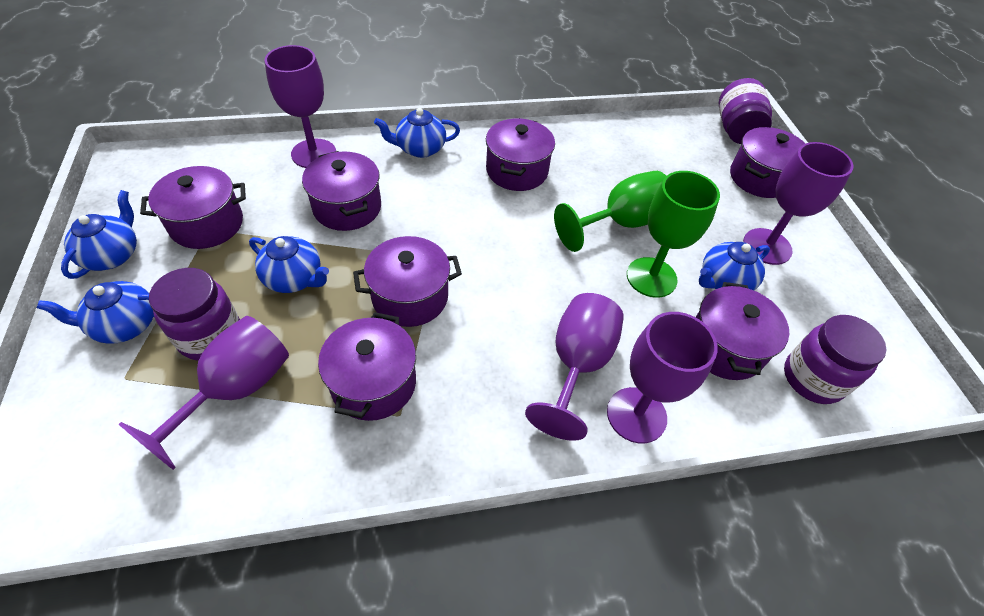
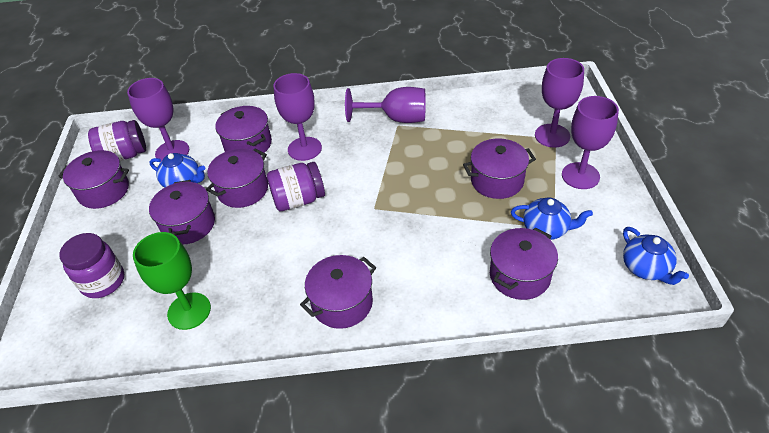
blue teapot: 5 -> 3
green goblet: 2 -> 1

